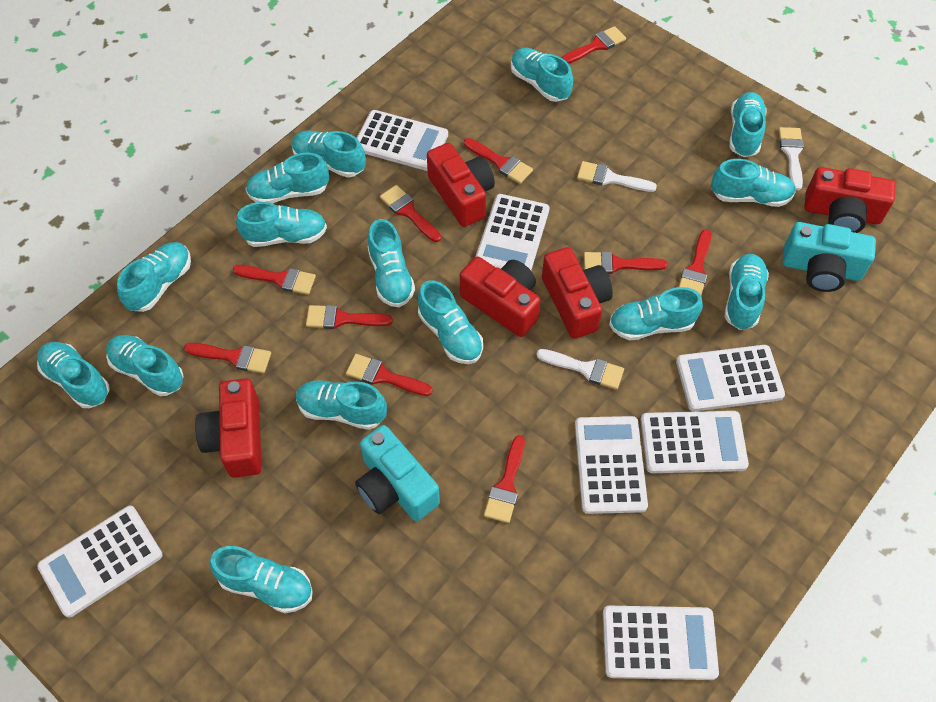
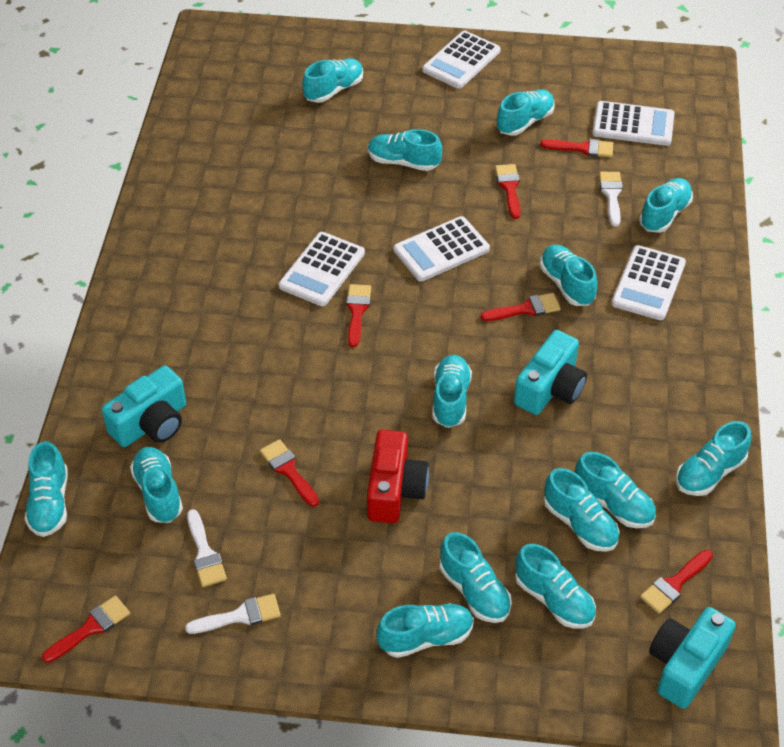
red brush: 10 -> 7
red camera: 5 -> 1
turquoise camera: 2 -> 3
turquoise shoe: 15 -> 14
white calculator: 7 -> 5

